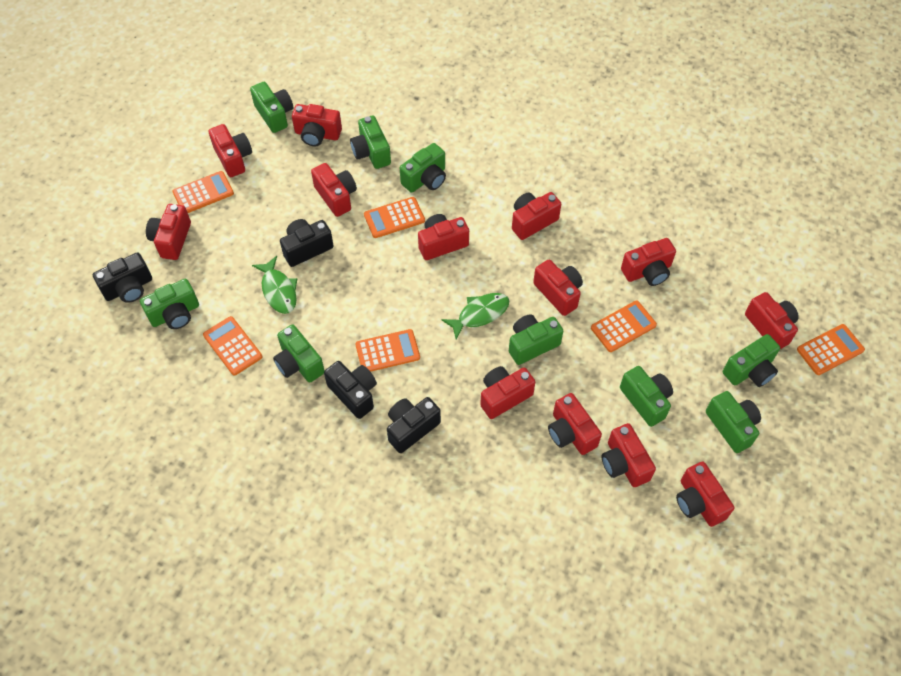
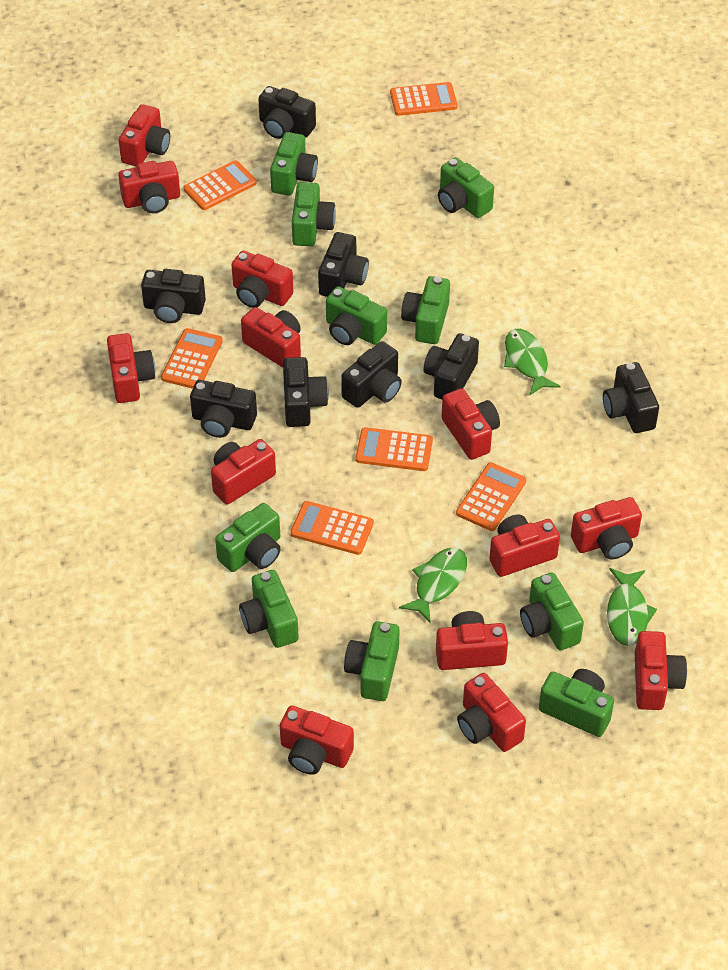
black camera: 4 -> 8
green camera: 9 -> 10
green fish: 2 -> 3

